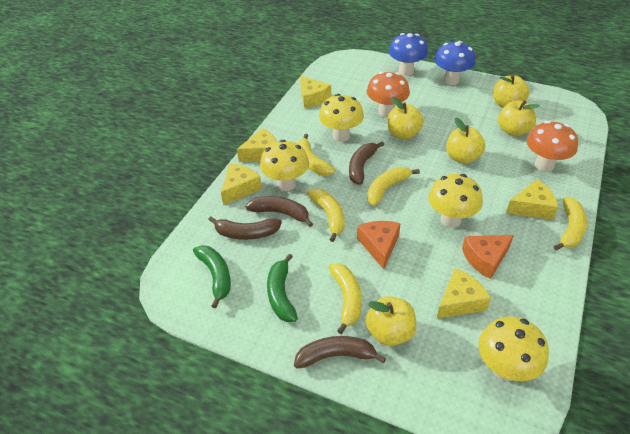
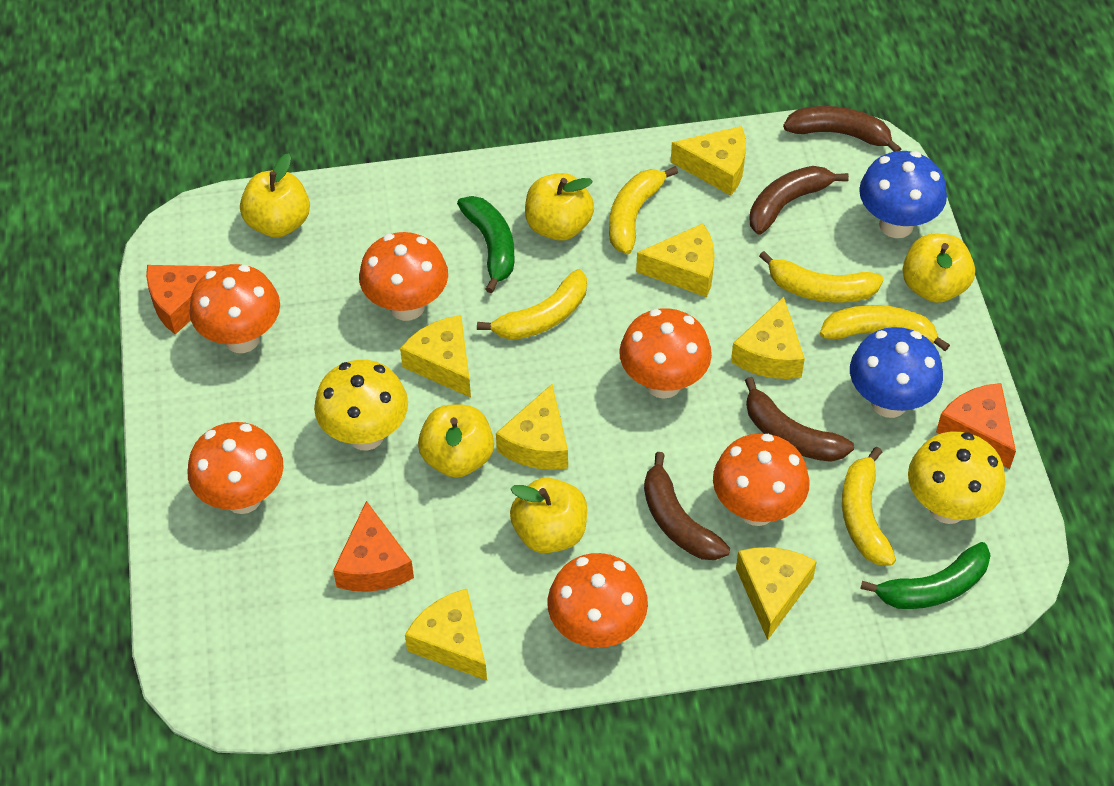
orange cheese: 2 -> 3
orange mushroom: 2 -> 6
yellow cheese: 5 -> 7
yellow mushroom: 4 -> 2

